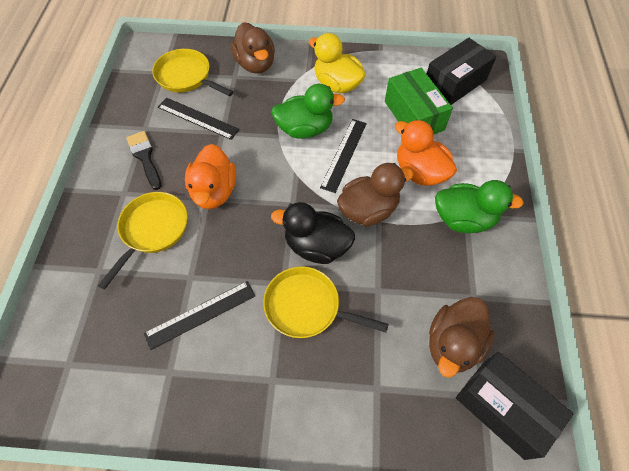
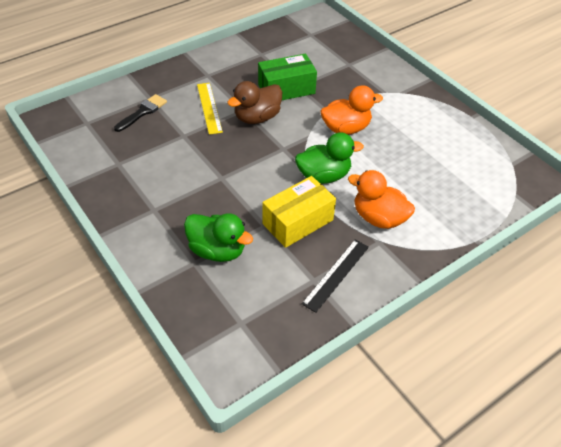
black box: 2 -> 0
black duck: 1 -> 0
black ruler: 3 -> 1
brown duck: 3 -> 1
yellow box: 0 -> 1
yellow duck: 1 -> 0
yellow pan: 3 -> 0
yellow ruler: 0 -> 1

